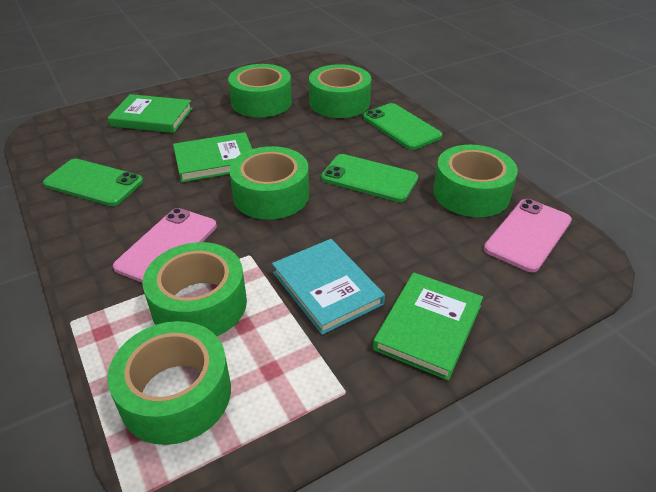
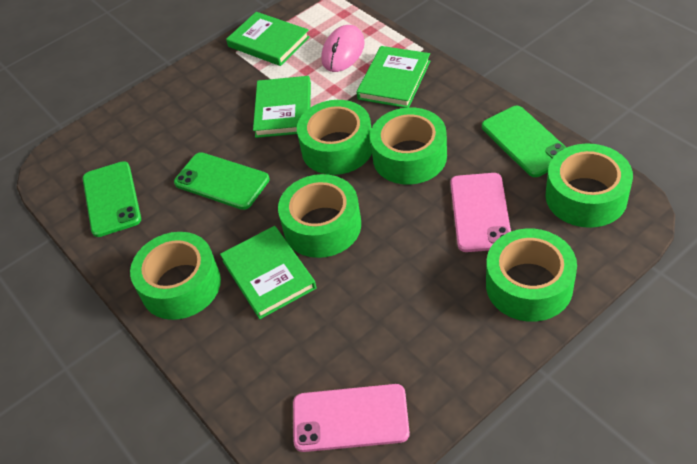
green book: 3 -> 4
pink mouse: 0 -> 1
turquoise book: 1 -> 0

